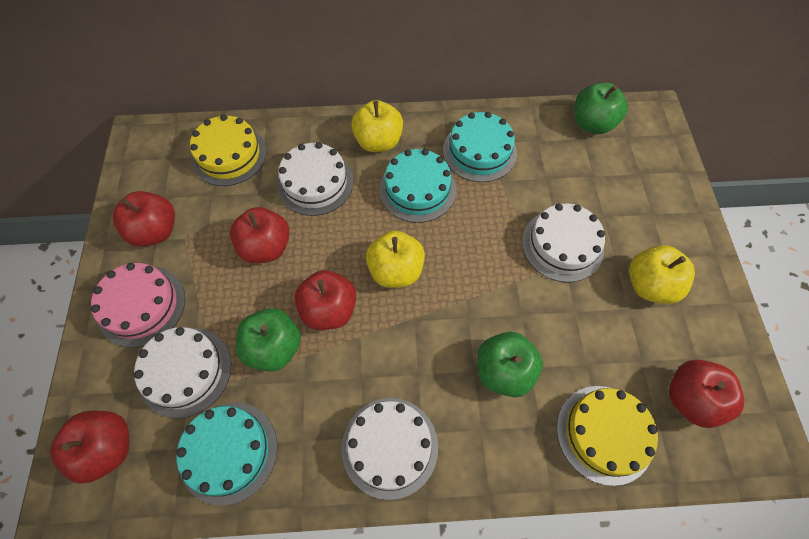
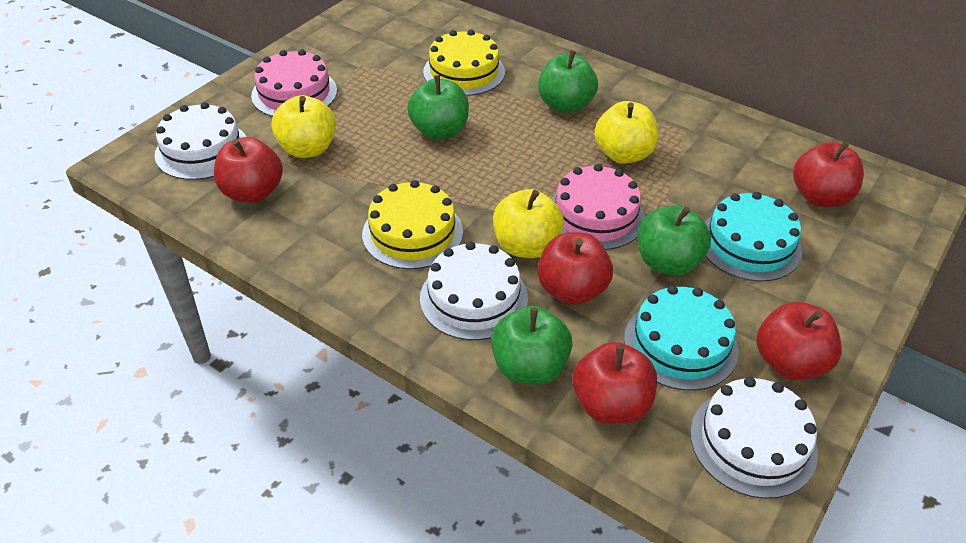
green apple: 3 -> 4
pink cake: 1 -> 2
turquoise cake: 3 -> 2
white cake: 4 -> 3

